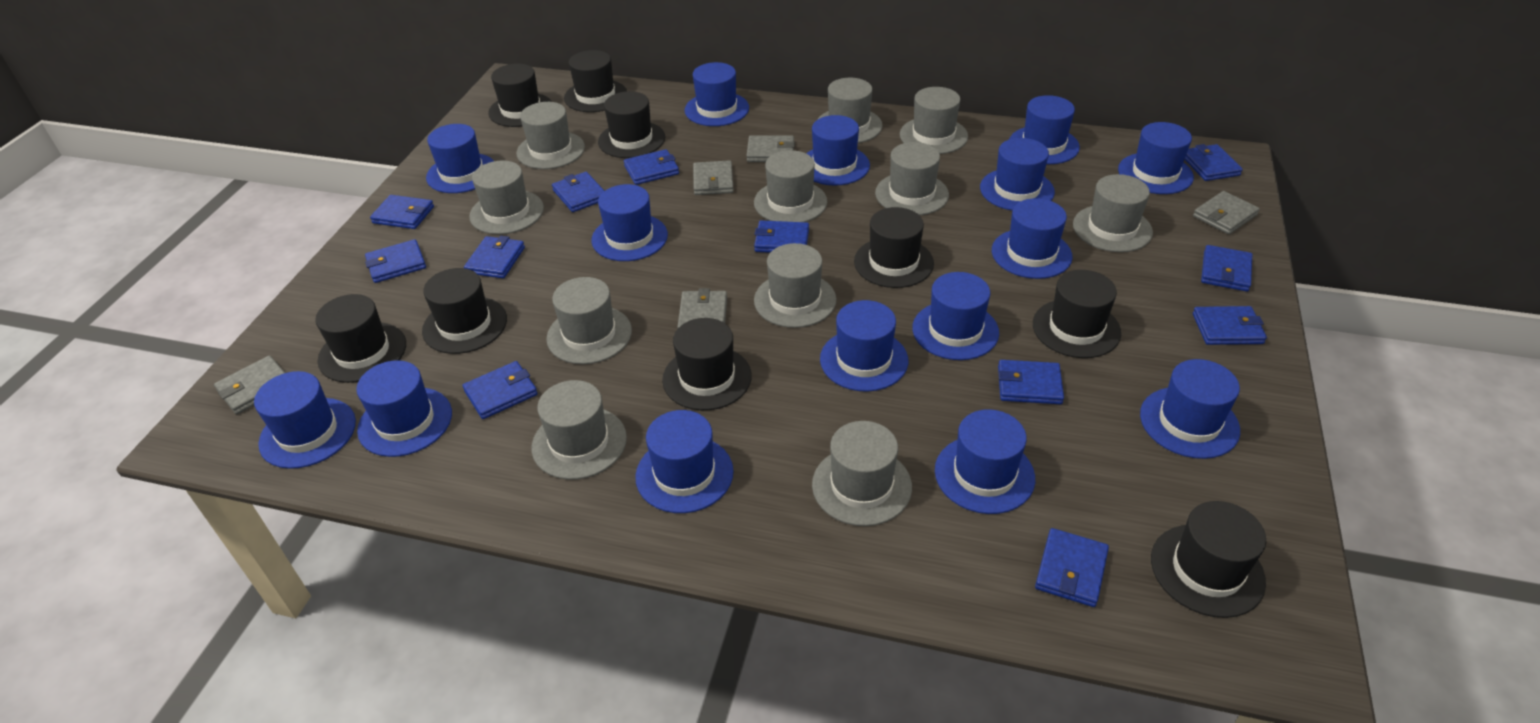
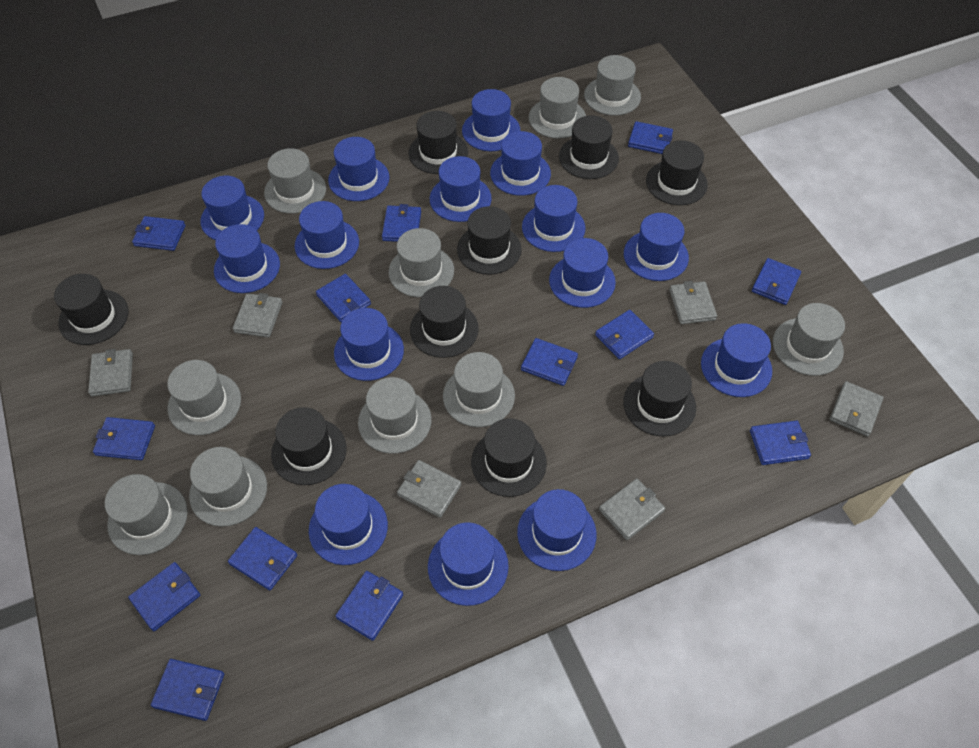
blue wallet: 12 -> 13
grey hat: 11 -> 10
grey wallet: 5 -> 6

